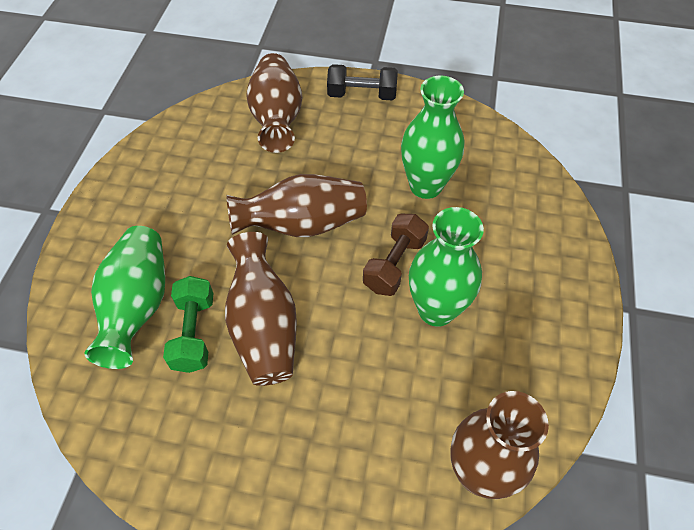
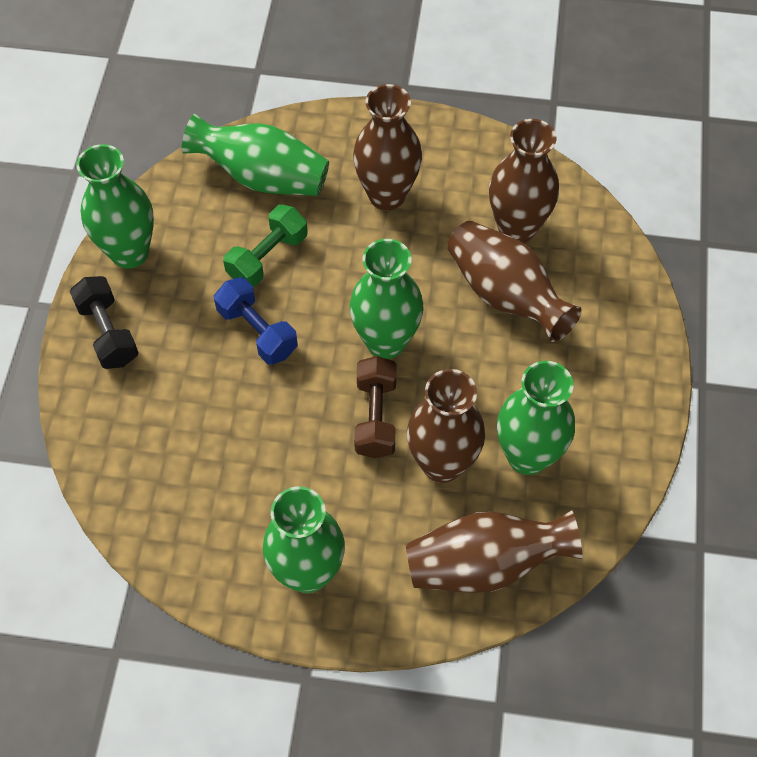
blue dumbbell: 0 -> 1
brown vase: 4 -> 5
green vase: 3 -> 5

